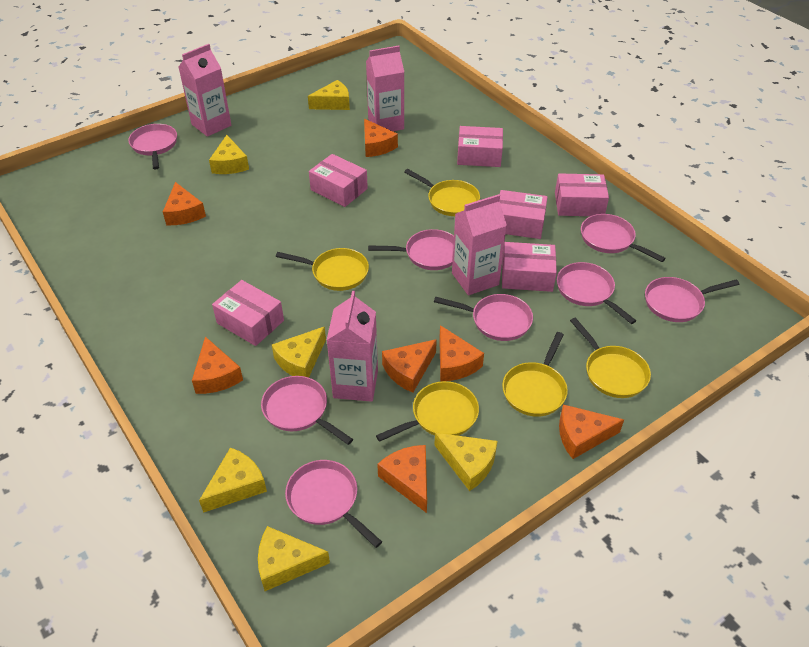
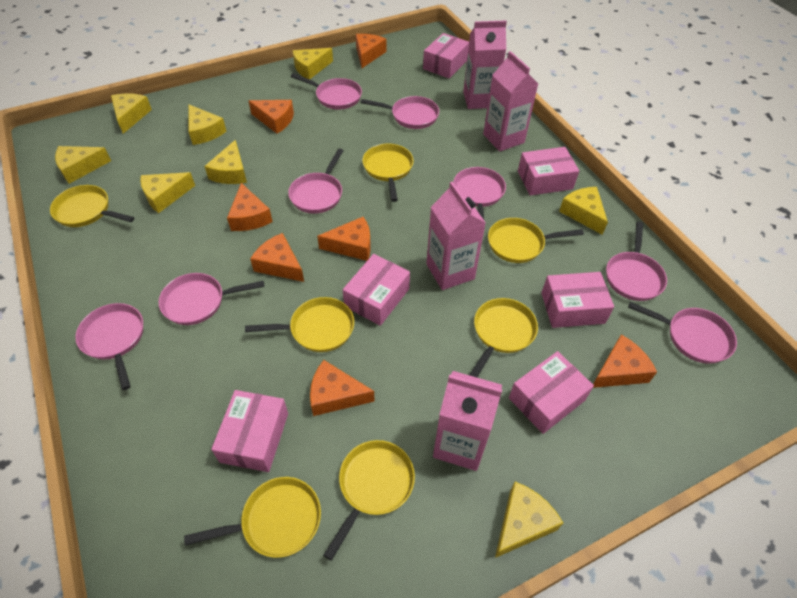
yellow cheese: 6 -> 8
yellow pan: 5 -> 7

